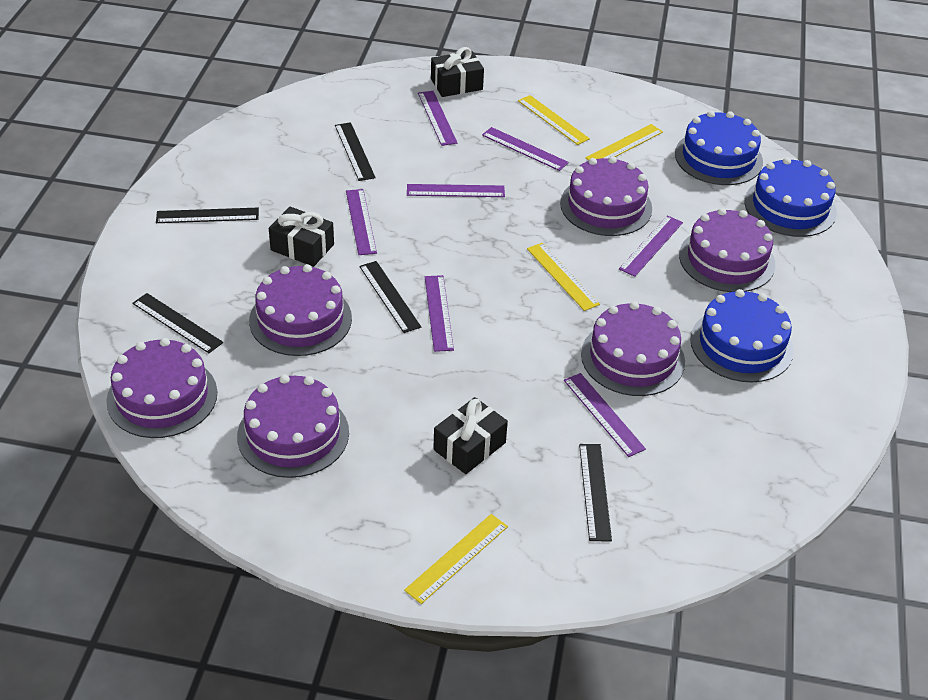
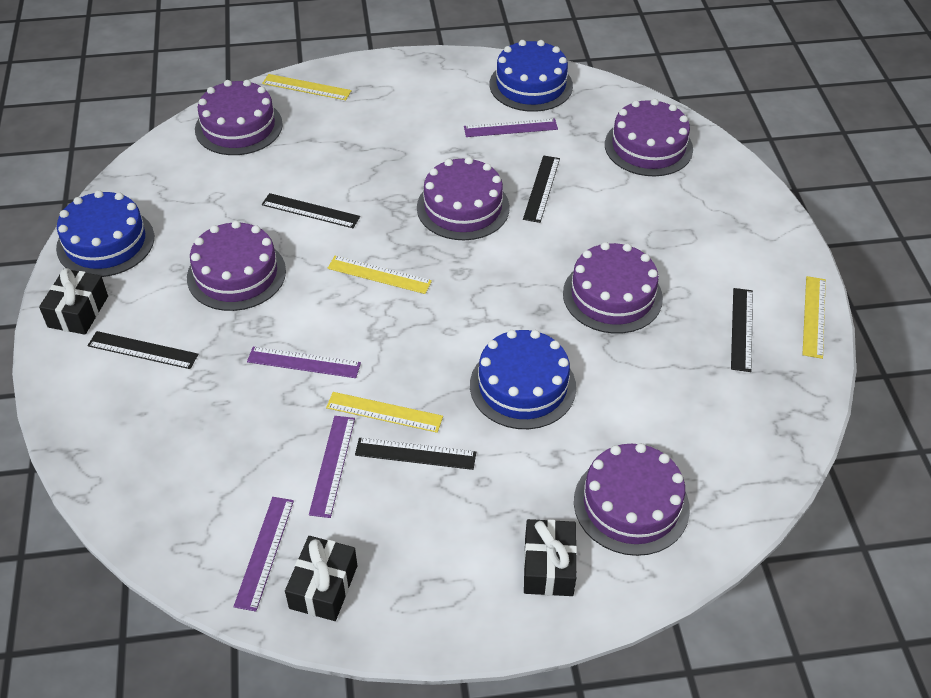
purple ruler: 7 -> 4

